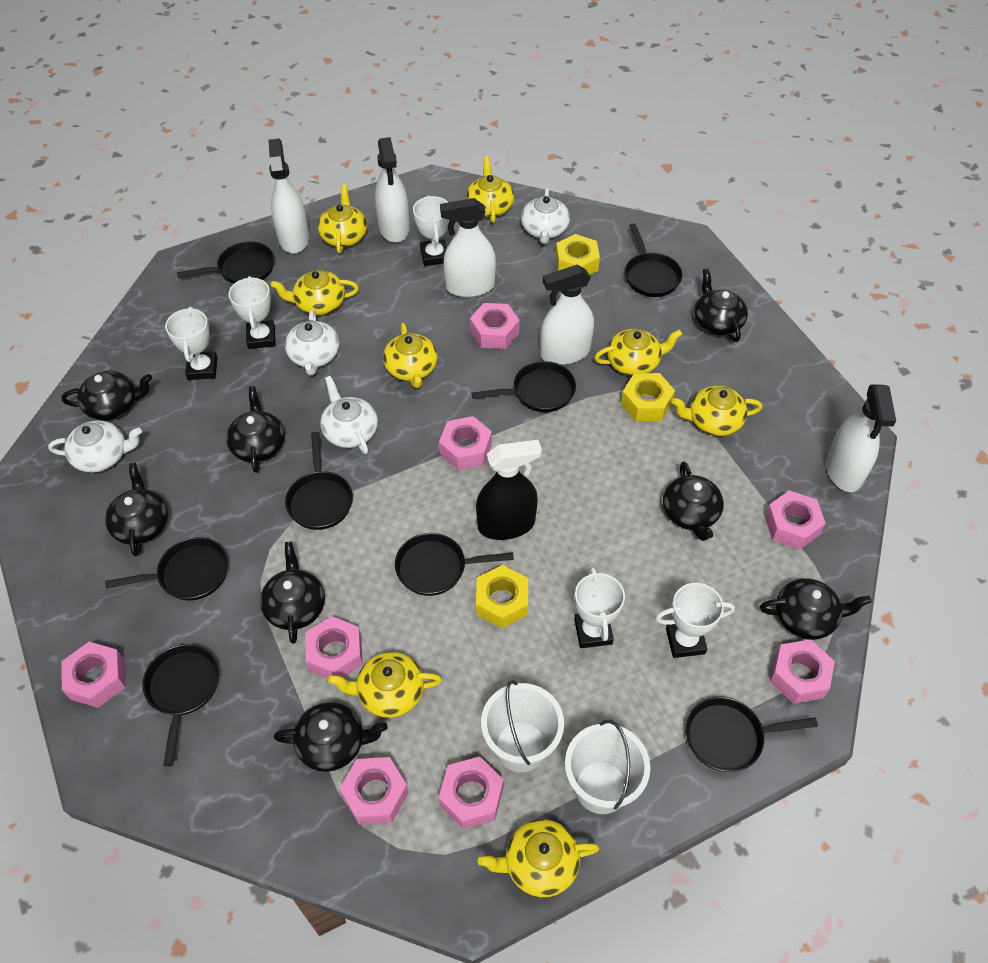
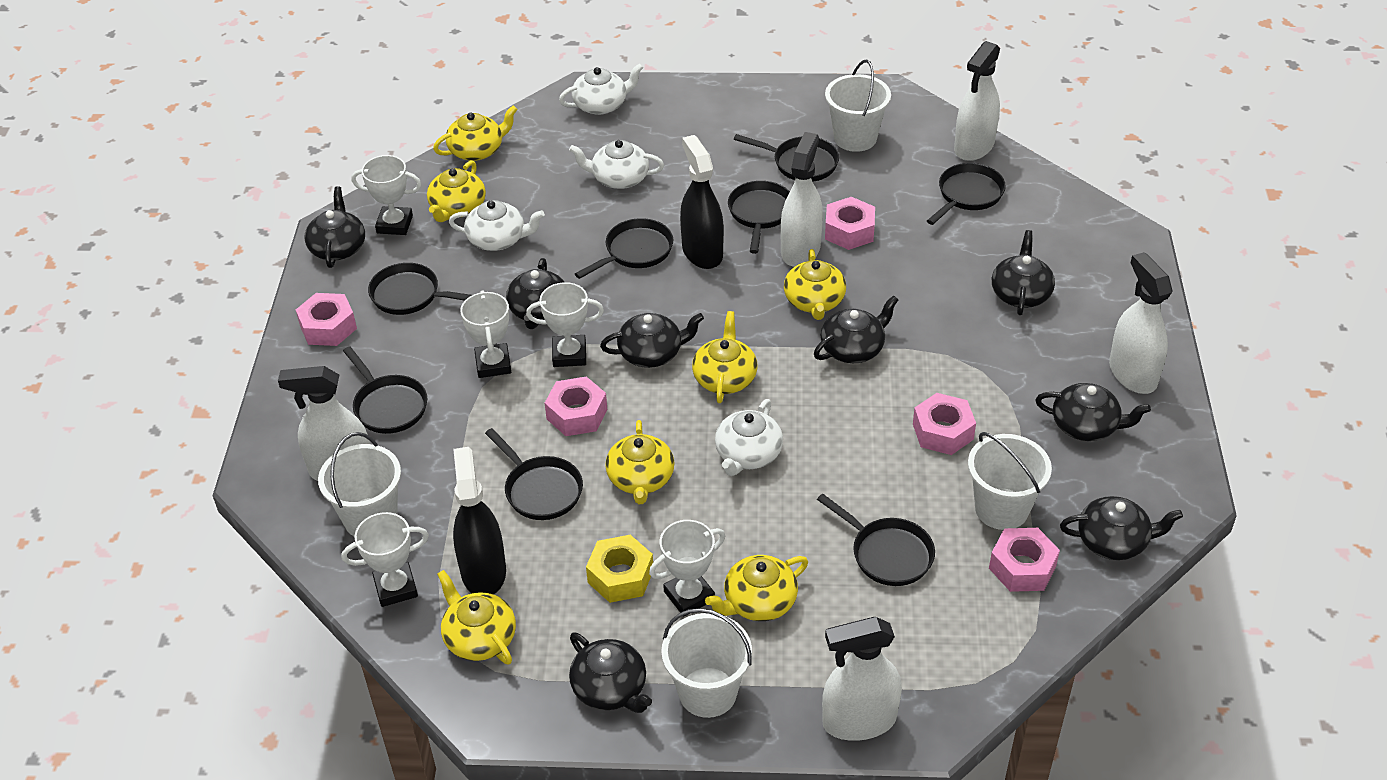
black spray bottle: 1 -> 2
pink nut: 8 -> 5
white bucket: 2 -> 4
yellow nut: 3 -> 1
yellow teapot: 8 -> 7

